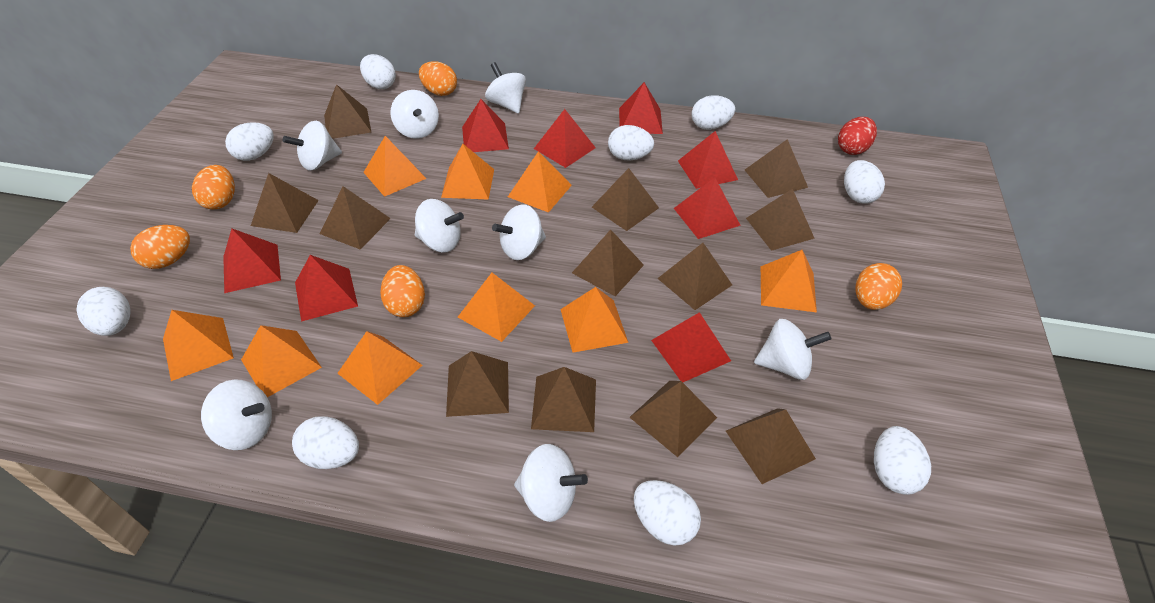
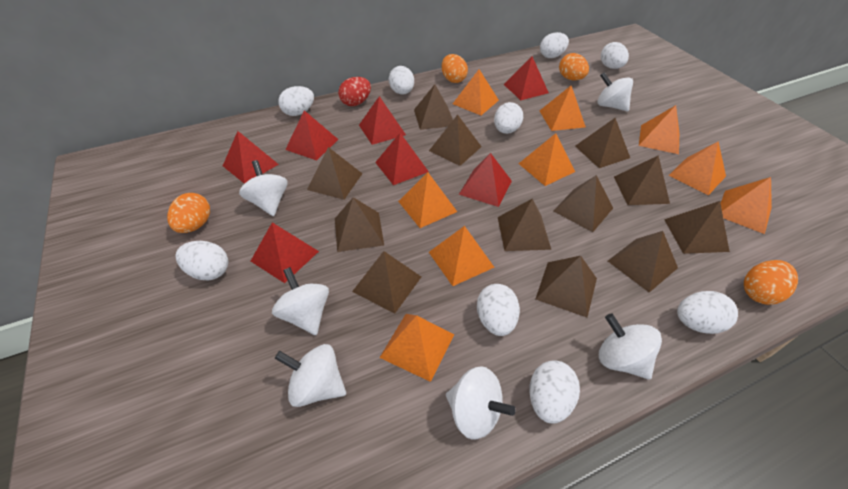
orange egg: 5 -> 4
red pyramid: 8 -> 7
white spinning top: 8 -> 6

